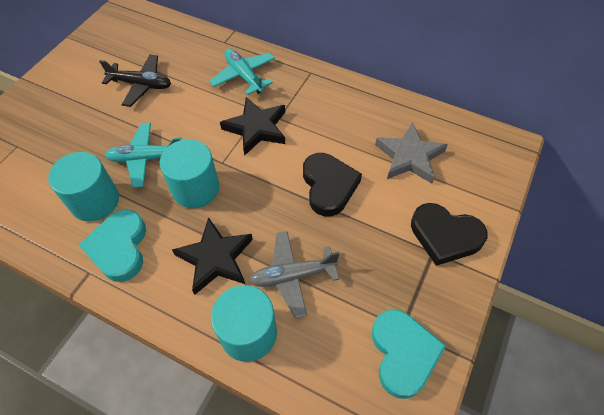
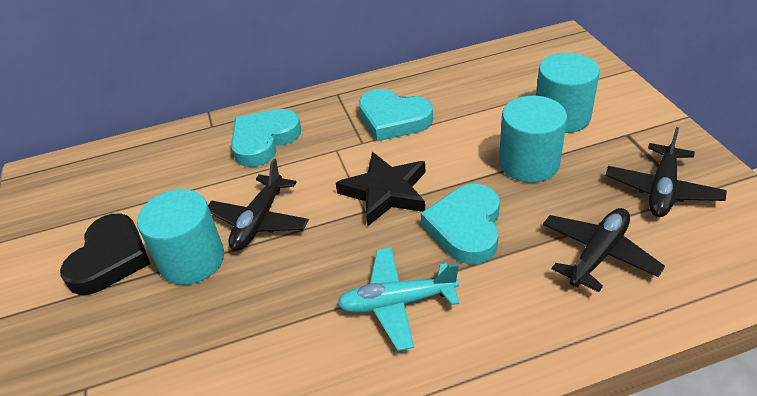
black heart: 2 -> 1
black plane: 1 -> 3
black star: 2 -> 1
grey plane: 1 -> 0
grey star: 1 -> 0
turquoise heart: 2 -> 3
turquoise plane: 2 -> 1

